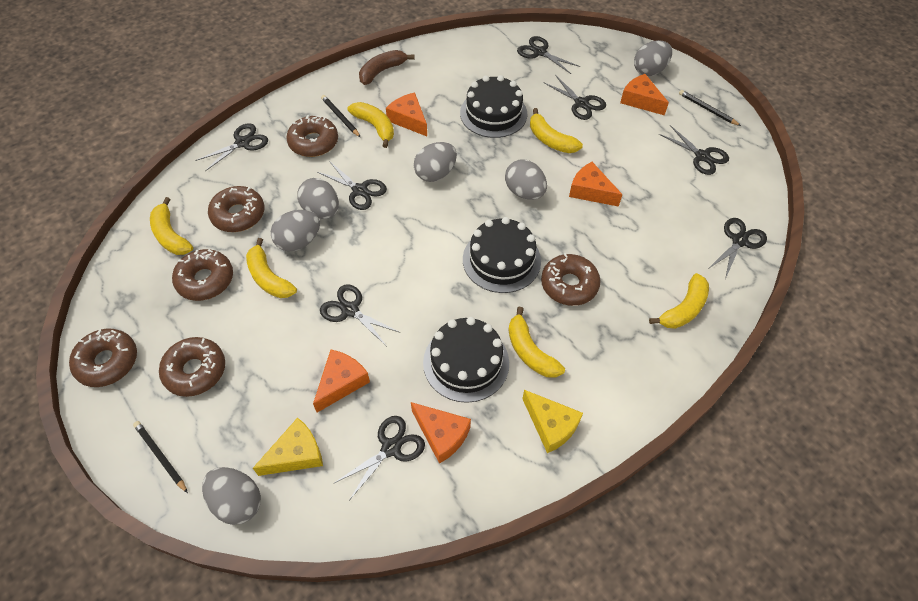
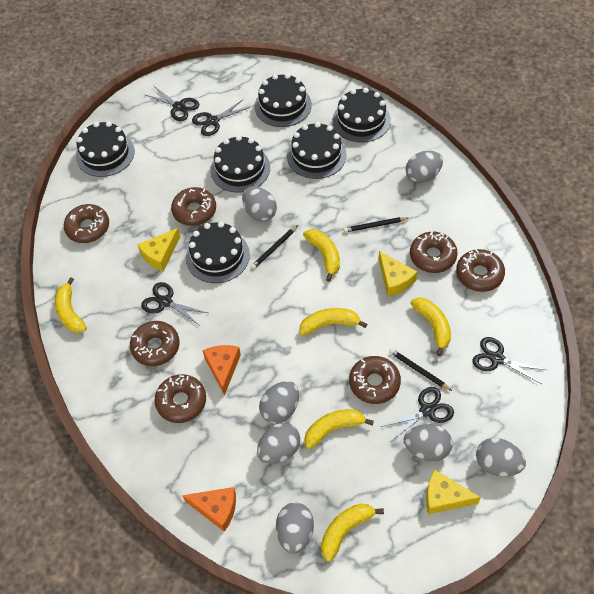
black cake: 3 -> 6
black scissors: 8 -> 5
brown banana: 1 -> 0
brown donut: 6 -> 7
grey egg: 6 -> 7
orange cheese: 5 -> 2
yellow cheese: 2 -> 3

